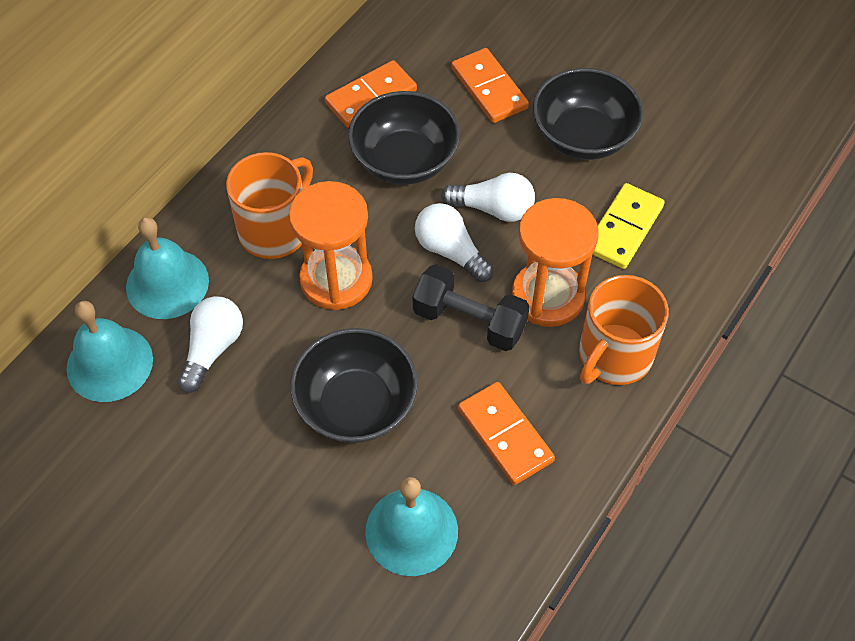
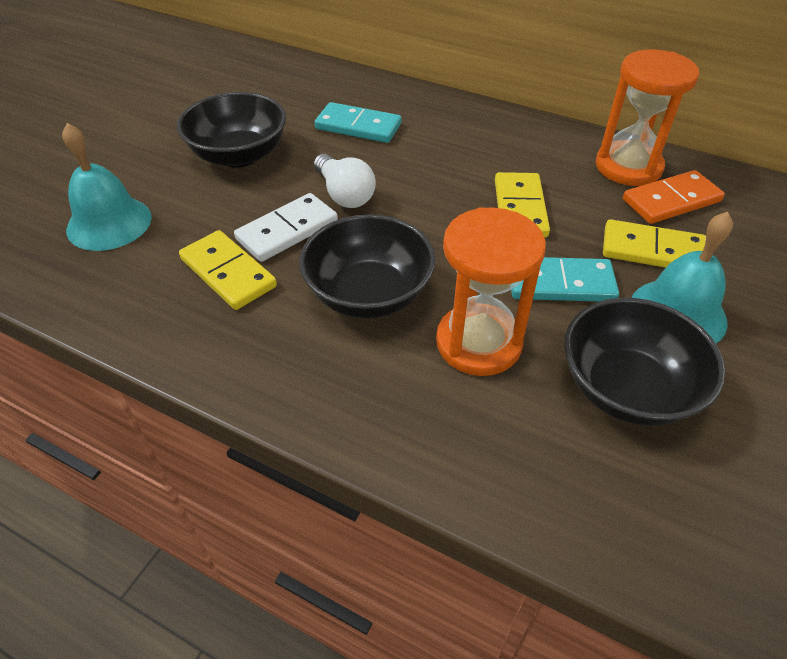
black dumbbell: 1 -> 0
orange domino: 3 -> 1
orange mug: 2 -> 0
turquoise bell: 3 -> 2
turquoise domino: 0 -> 2
white domino: 0 -> 1
white light bulb: 3 -> 1
yellow domino: 1 -> 3

